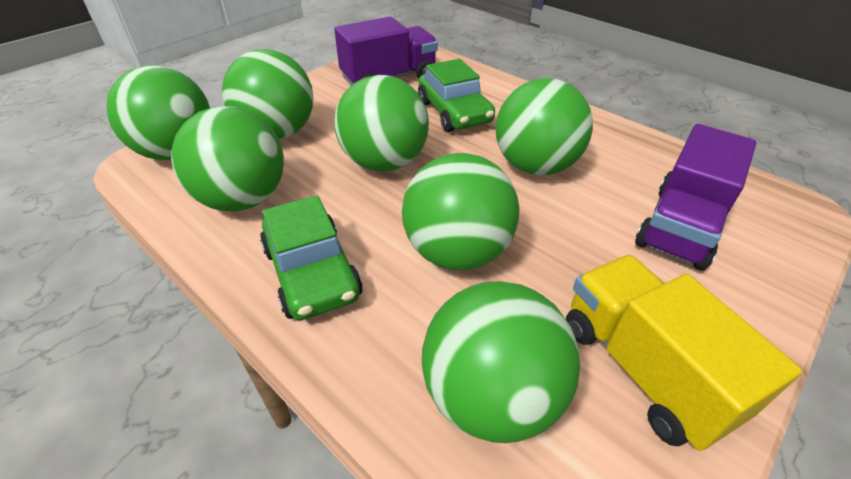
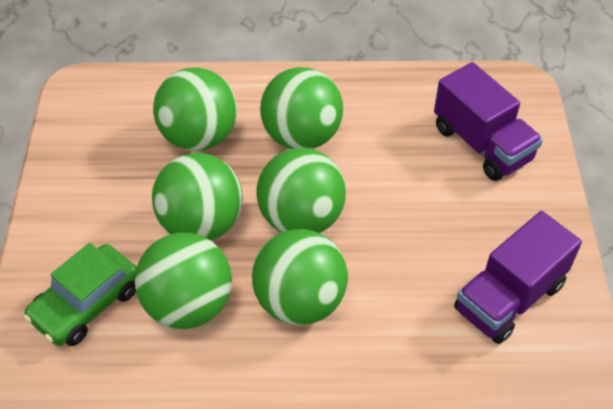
green ball: 7 -> 6
green car: 2 -> 1
yellow truck: 1 -> 0

